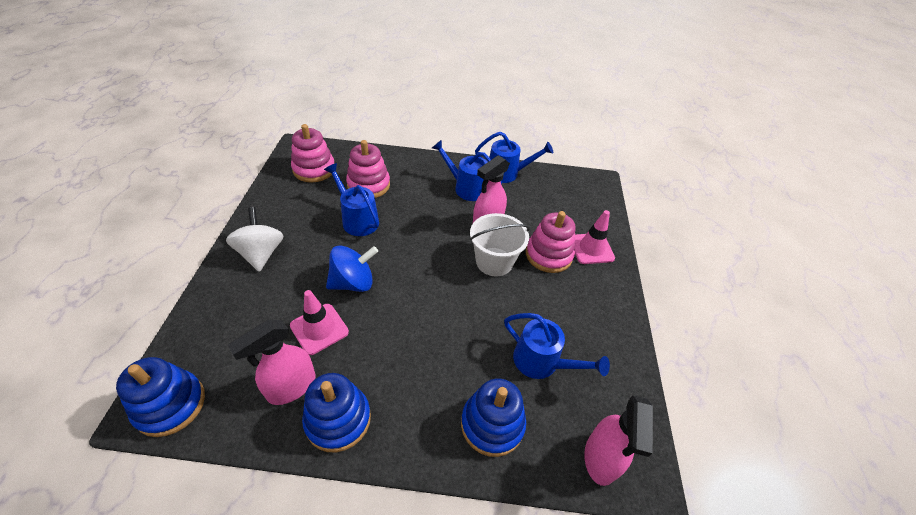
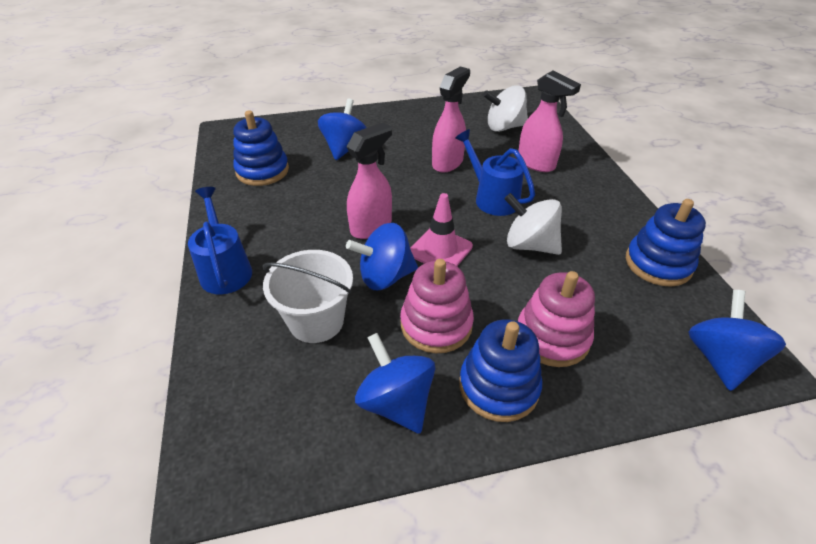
blue spinning top: 1 -> 4
blue watering can: 4 -> 2
pink stacking toy: 3 -> 2
pink traffic cone: 2 -> 1
white spinning top: 1 -> 2

